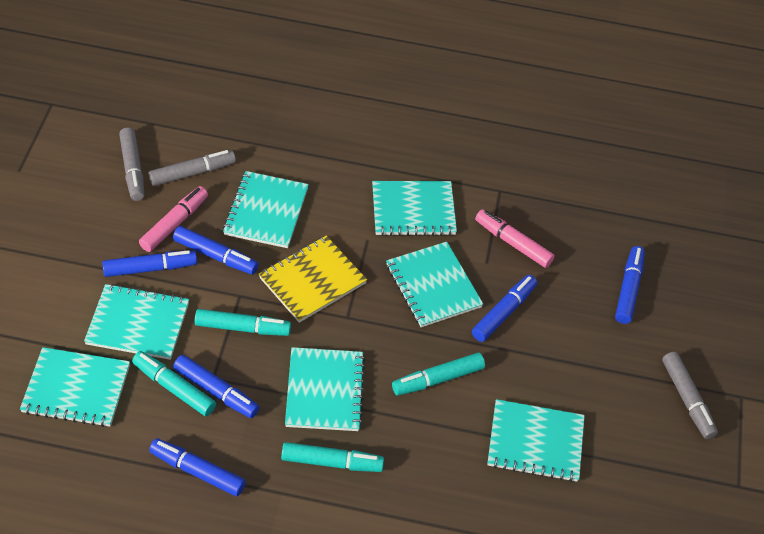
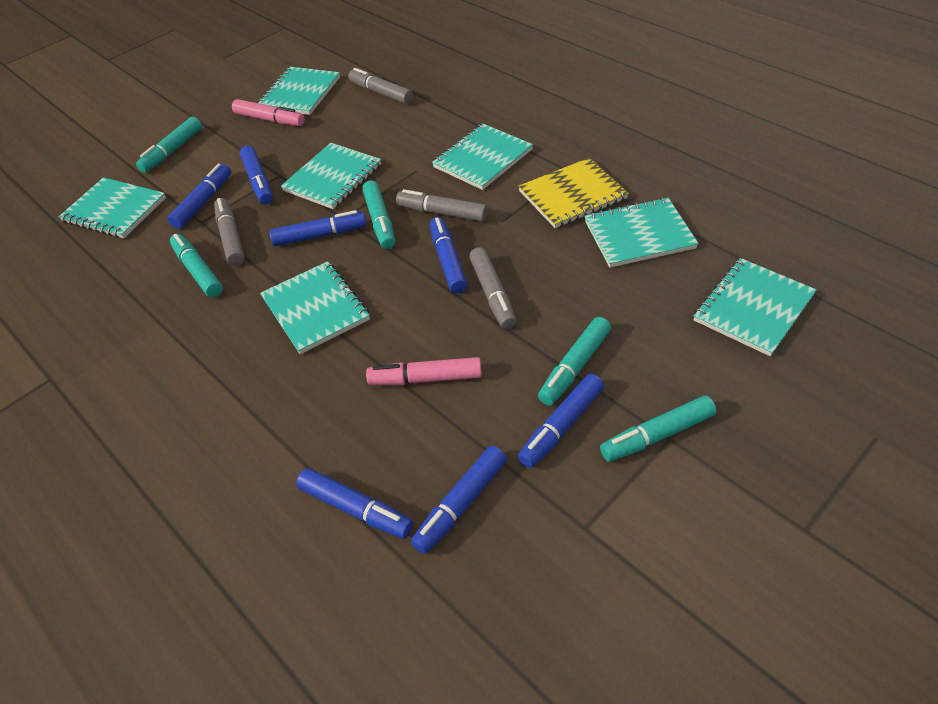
blue marker: 6 -> 7
grey marker: 3 -> 4
turquoise marker: 4 -> 5

